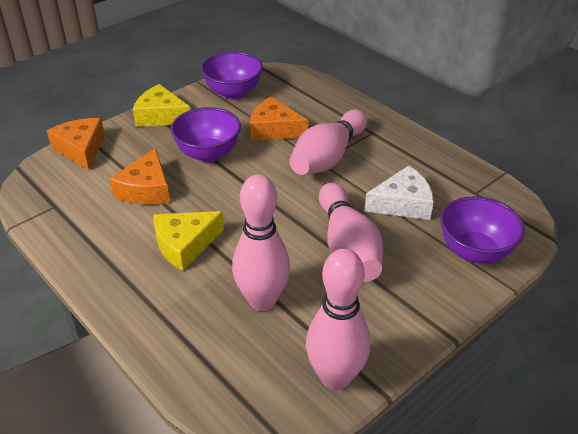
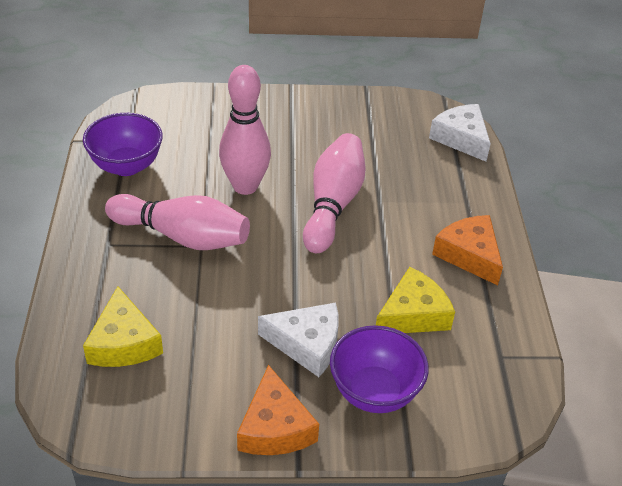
orange cheese: 3 -> 2
pink bowling pin: 4 -> 3
purple bowl: 3 -> 2
white cheese: 1 -> 2

